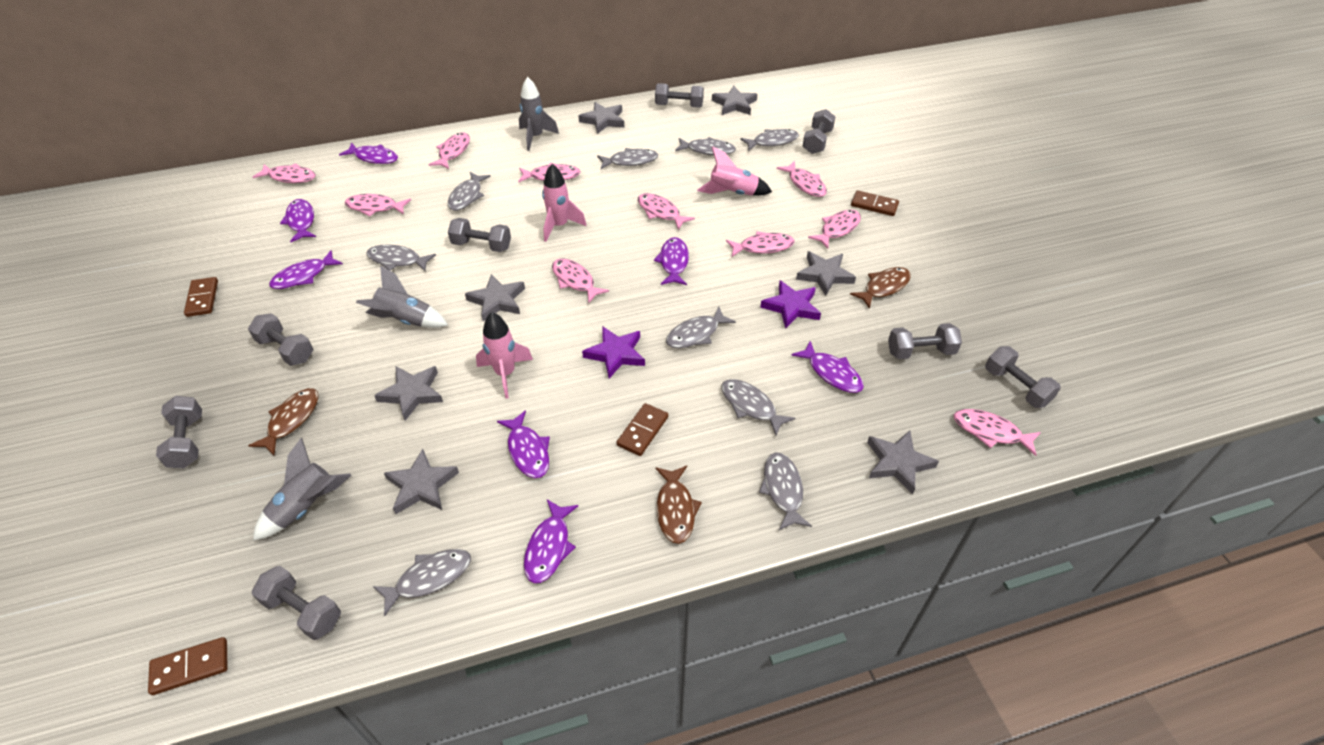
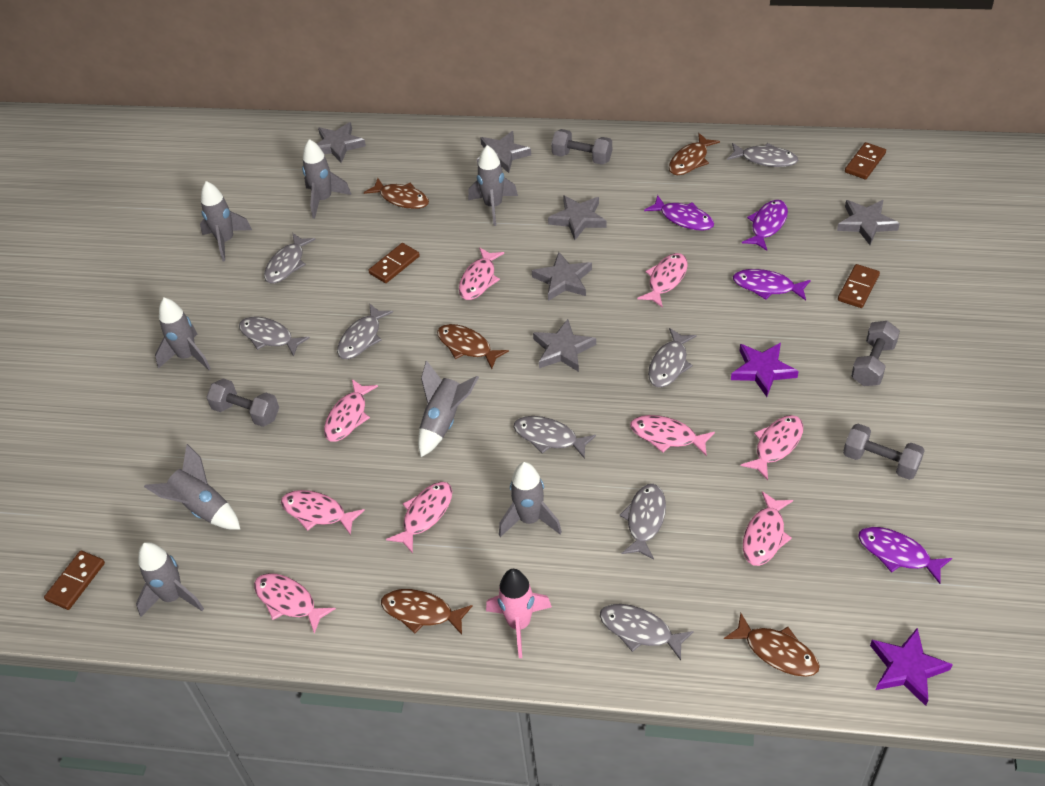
brown fish: 3 -> 5
grey dumbbell: 8 -> 4
grey fish: 9 -> 8
grey rocket: 3 -> 8
grey star: 7 -> 6
pink fish: 10 -> 9
pink rocket: 3 -> 1
purple fish: 7 -> 4

